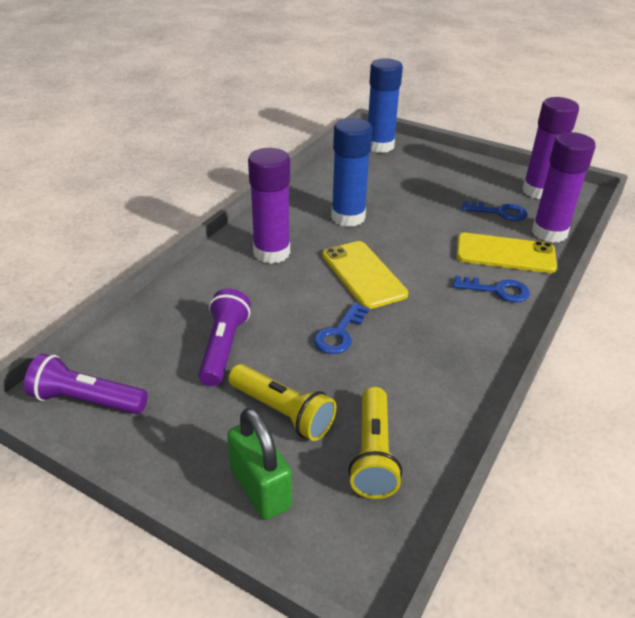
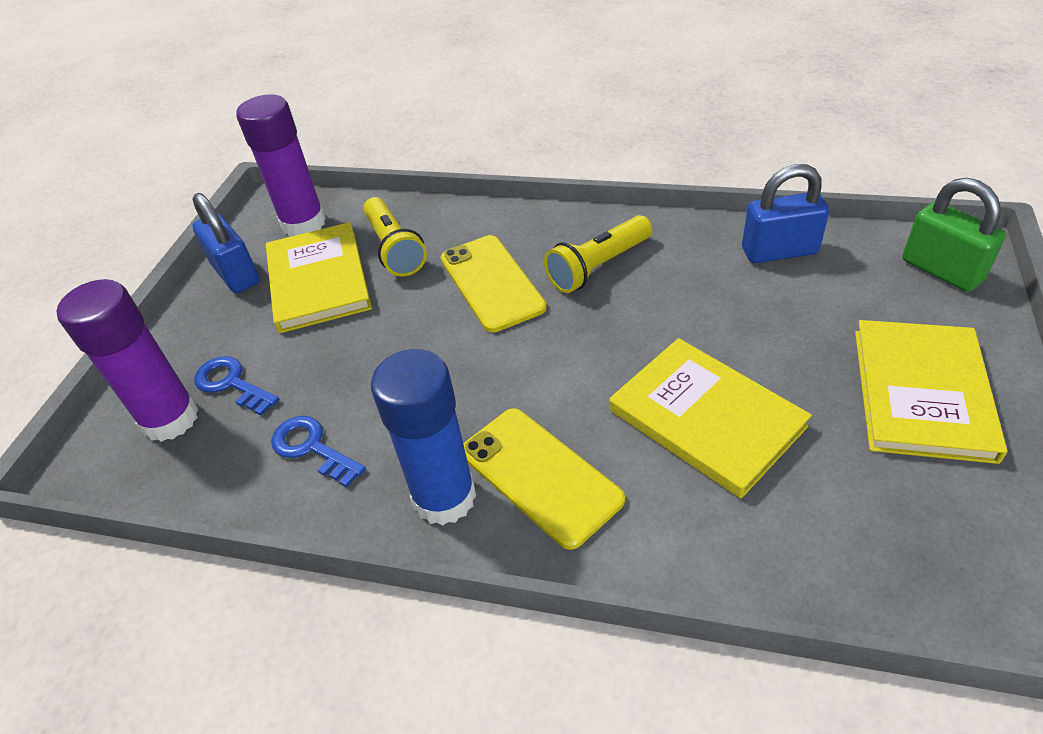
blue glue stick: 2 -> 1
blue key: 3 -> 2
blue padlock: 0 -> 2
purple flashlight: 2 -> 0
purple glue stick: 3 -> 2
yellow book: 0 -> 3

